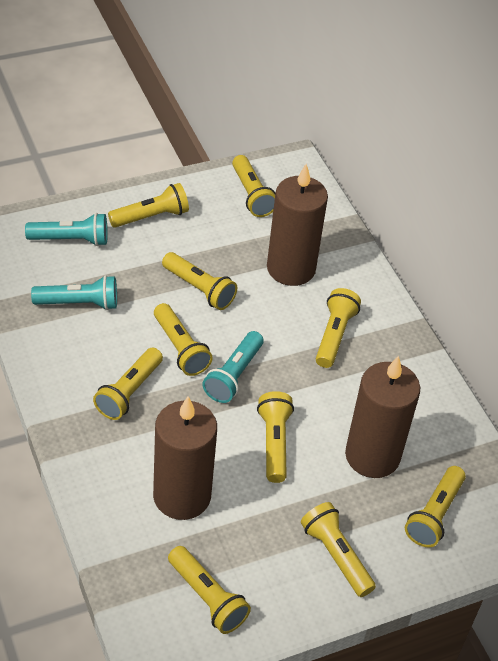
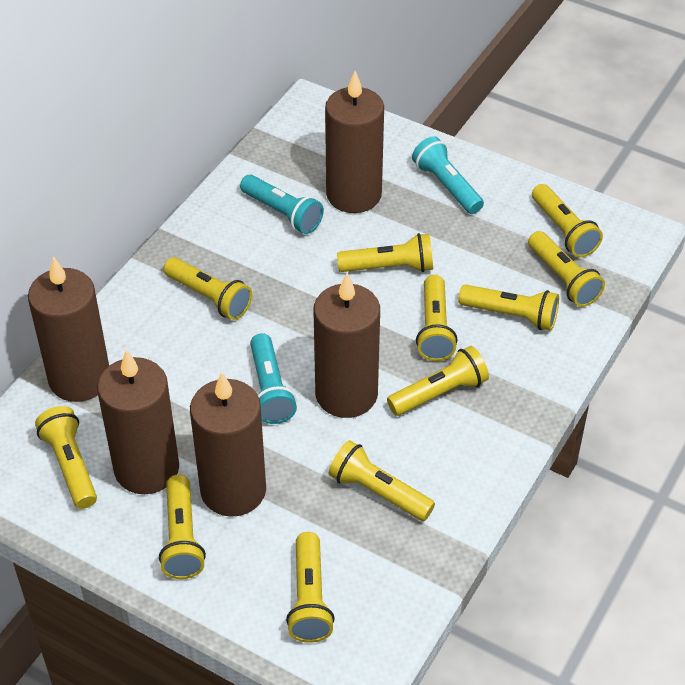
brown candle: 3 -> 5
yellow flashlight: 10 -> 11

